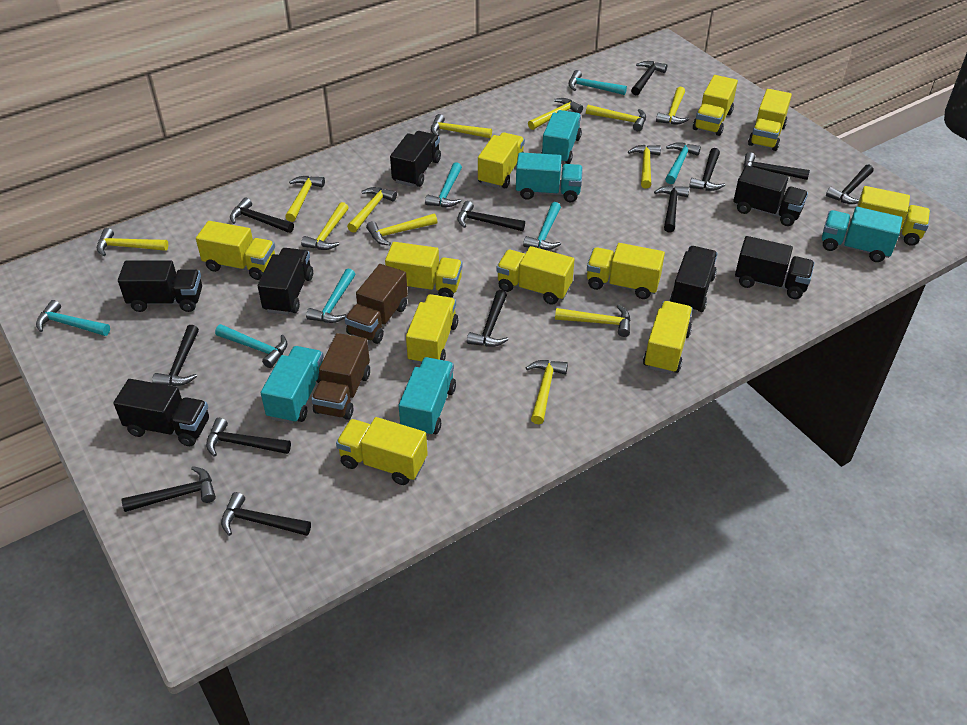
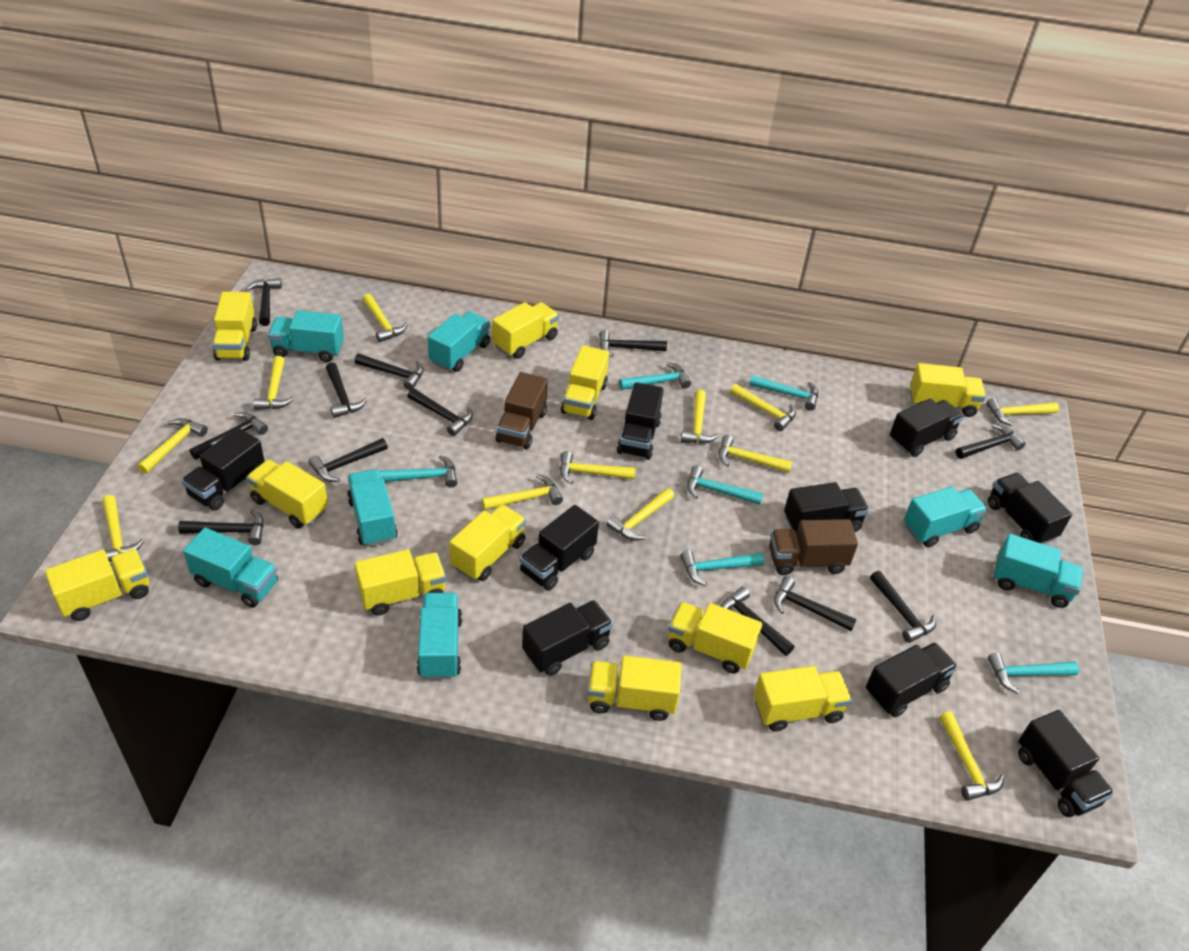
black truck: 7 -> 9
turquoise hammer: 7 -> 6
turquoise truck: 5 -> 7

